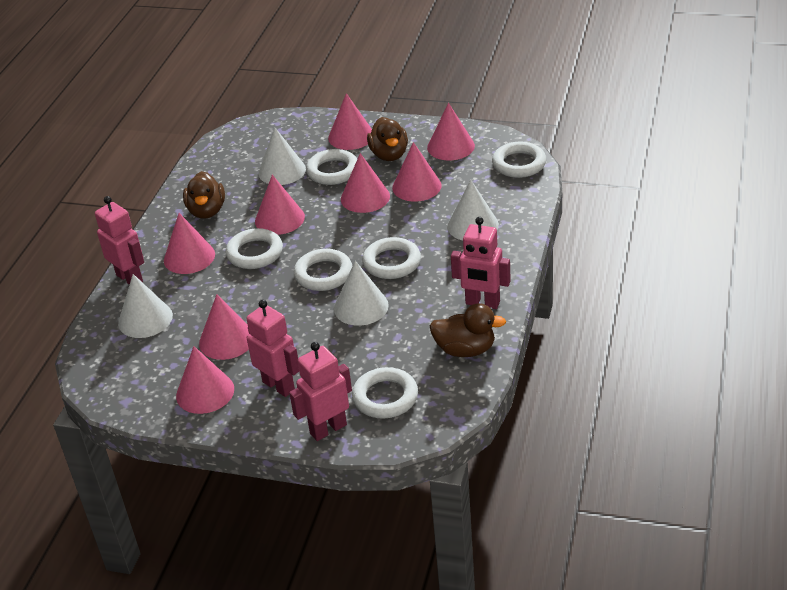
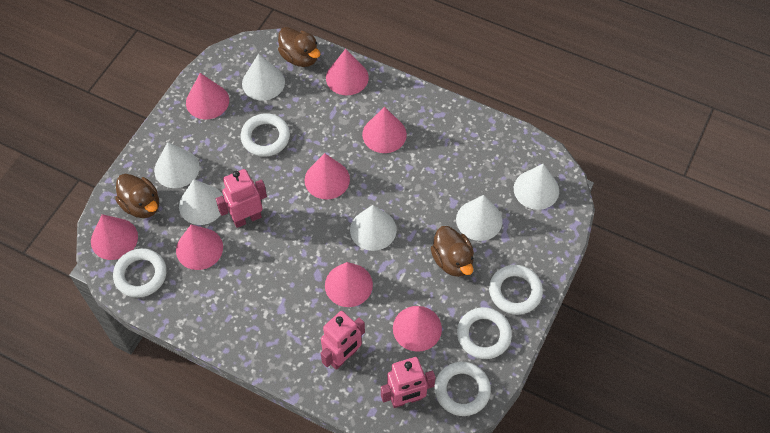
pink robot: 4 -> 3
white cone: 4 -> 6
white ring: 6 -> 5

